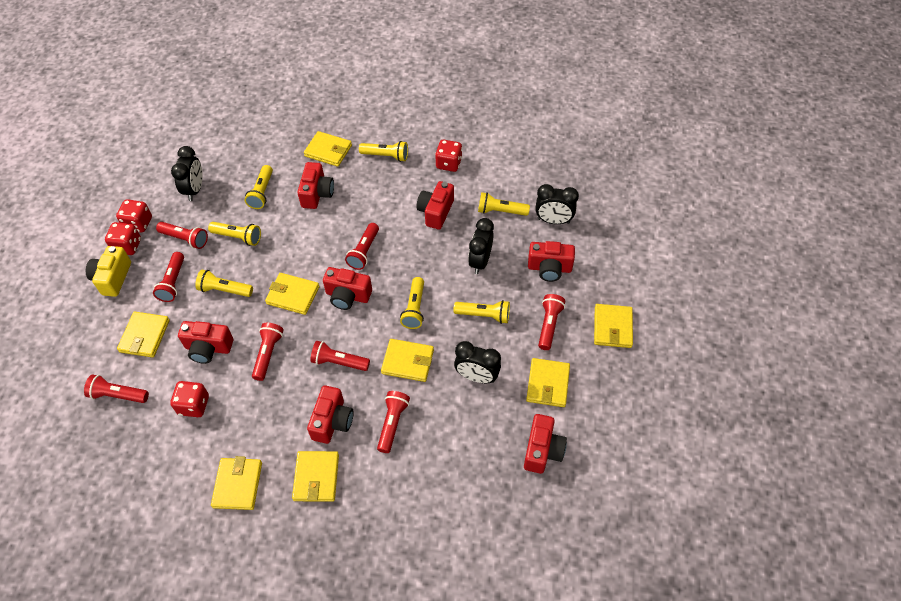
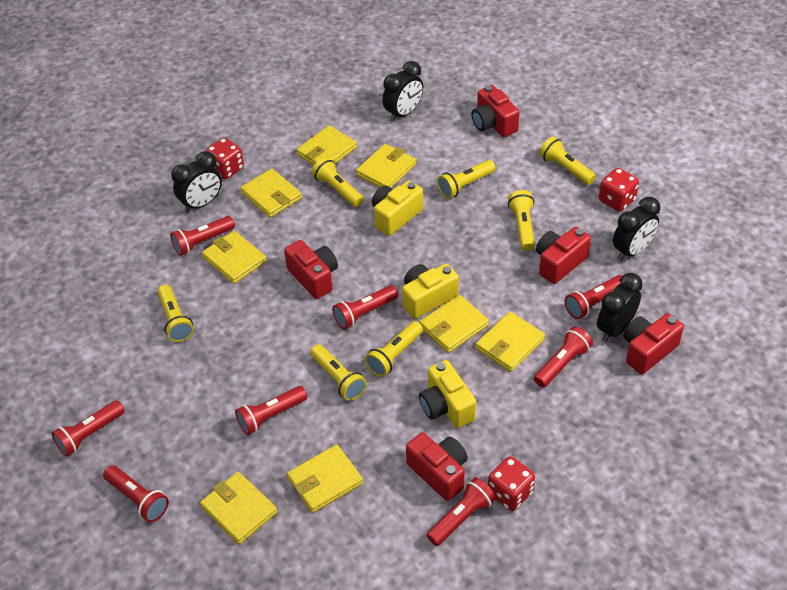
red camera: 7 -> 5
red dice: 4 -> 3
yellow camera: 1 -> 3

